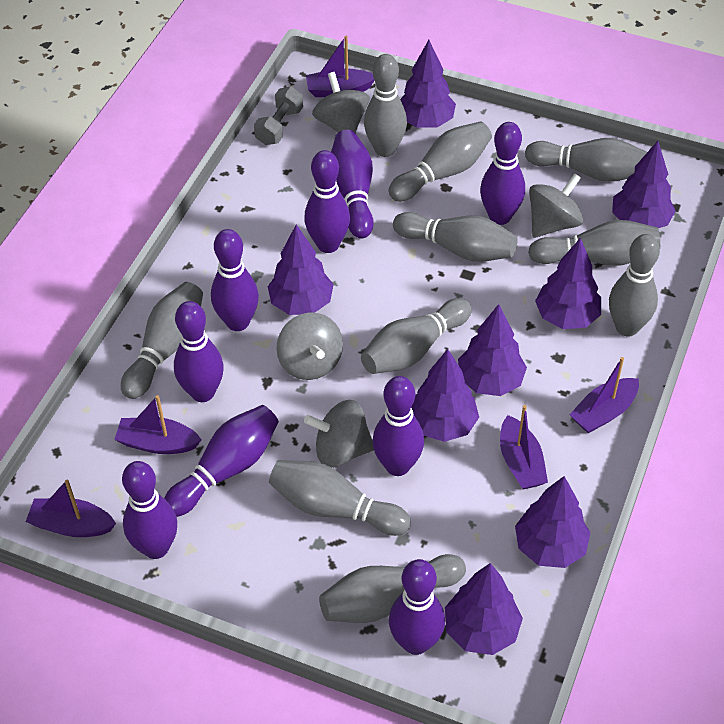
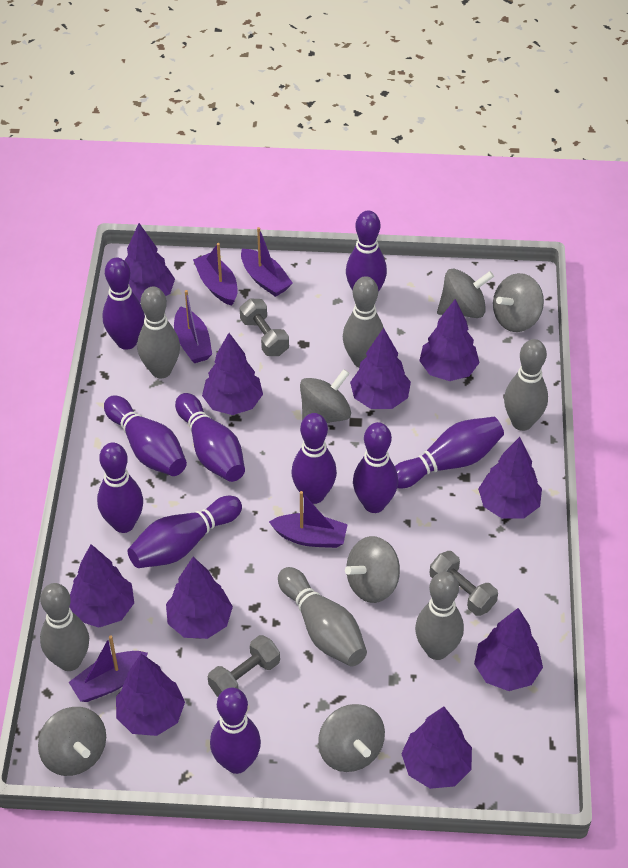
grey bowling pin: 10 -> 6
grey dumbbell: 1 -> 3
grey spinning top: 4 -> 6
purple bowling pin: 9 -> 10
purple tree: 8 -> 10

